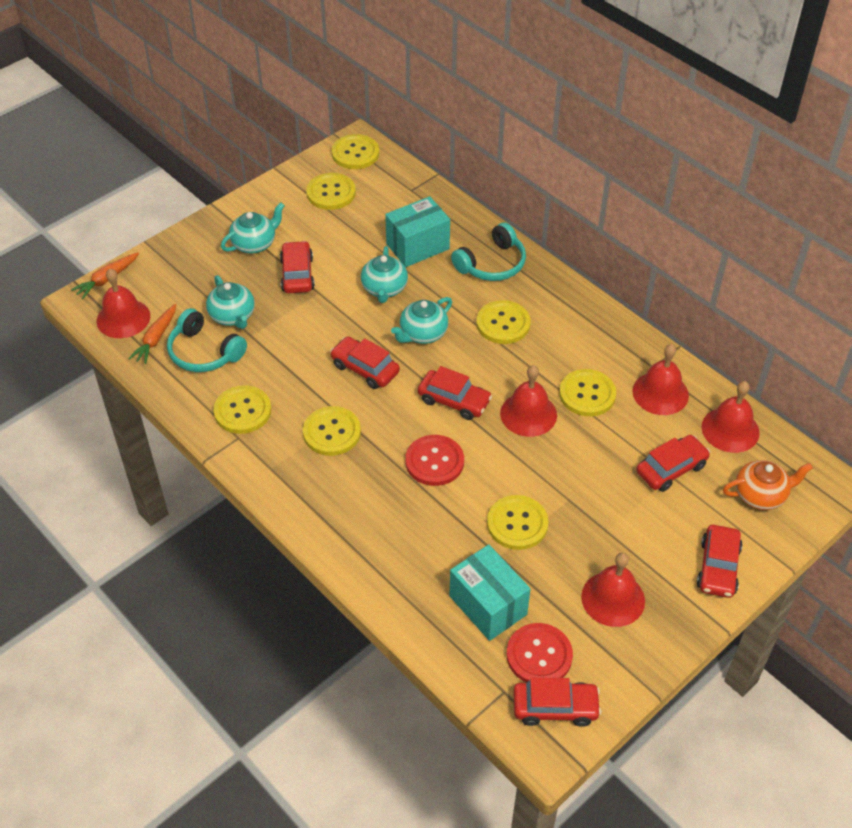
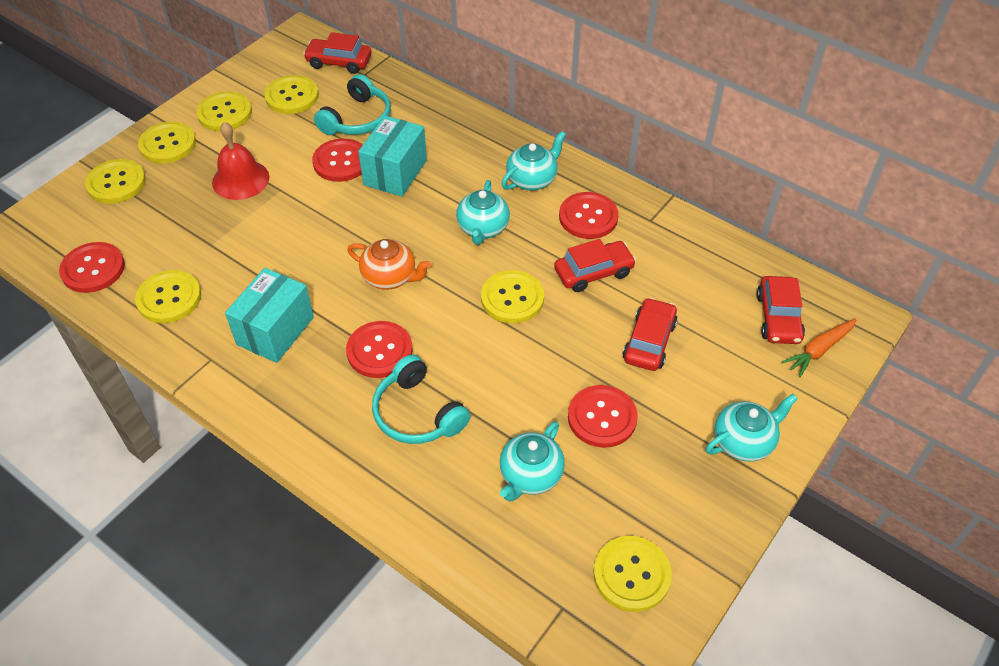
orange carrot: 2 -> 1
red bell: 5 -> 1
red button: 2 -> 5
red car: 6 -> 4

